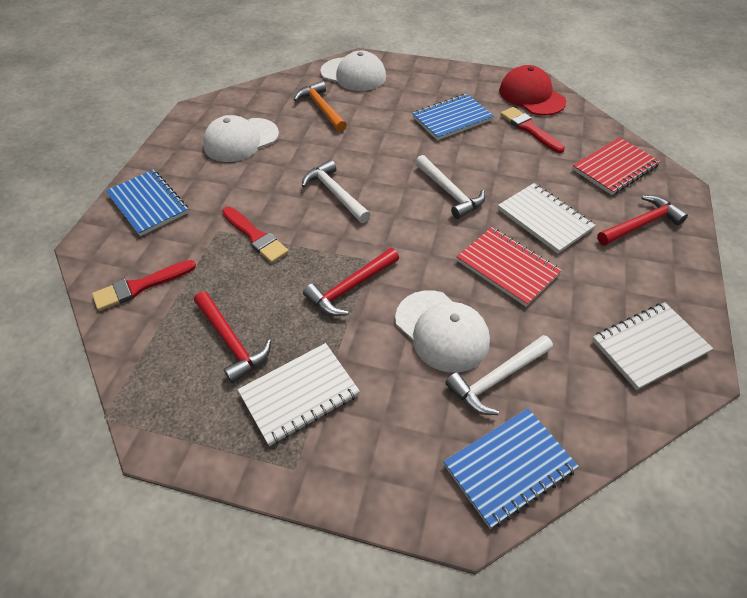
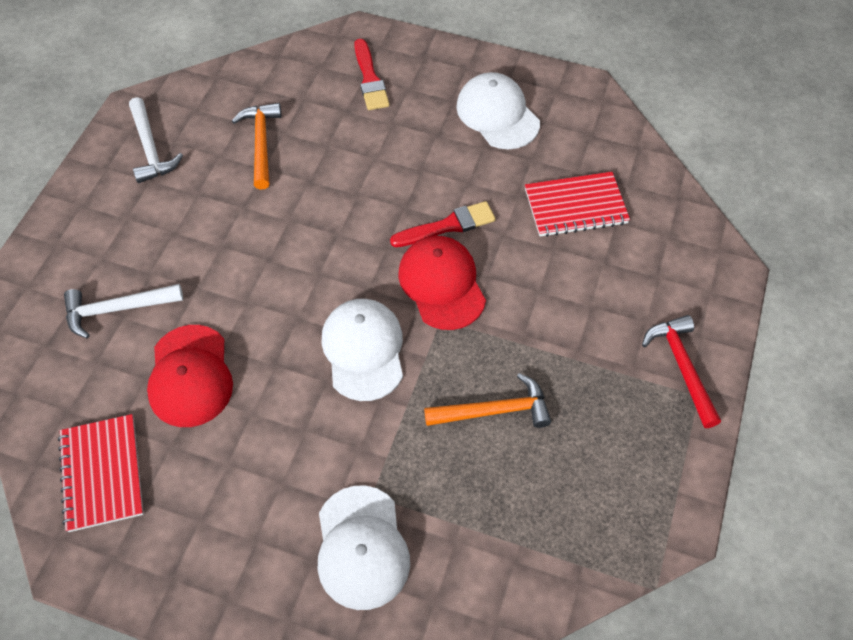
blue notebook: 3 -> 0
orange hammer: 1 -> 2
red brush: 3 -> 2
red cap: 1 -> 2
red hammer: 3 -> 1
white hammer: 3 -> 2
white notebook: 3 -> 0

